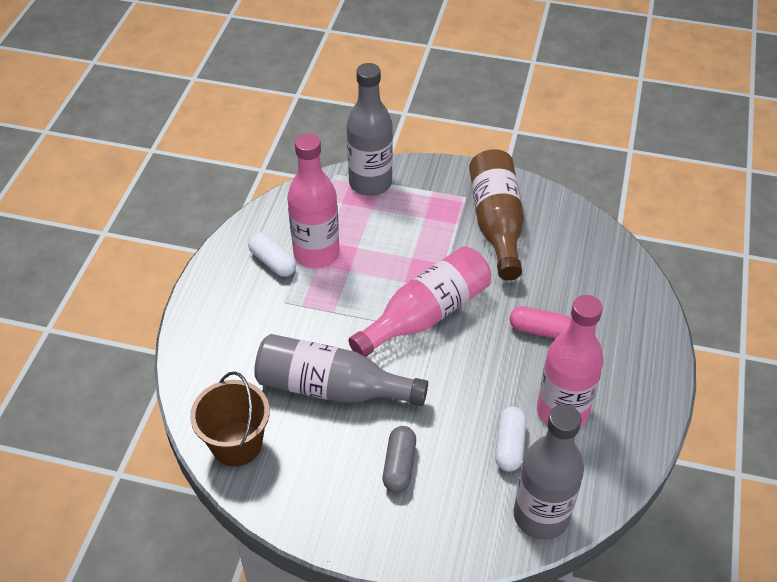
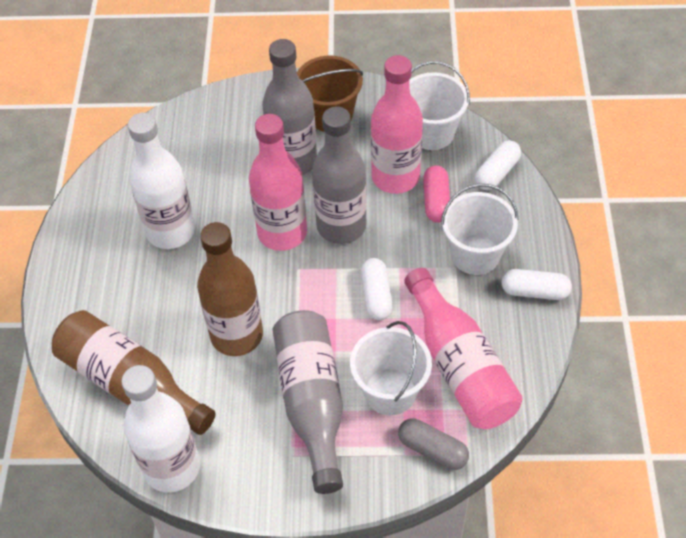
brown bottle: 1 -> 2
white bottle: 0 -> 2
white bucket: 0 -> 3
white capsule: 2 -> 3

